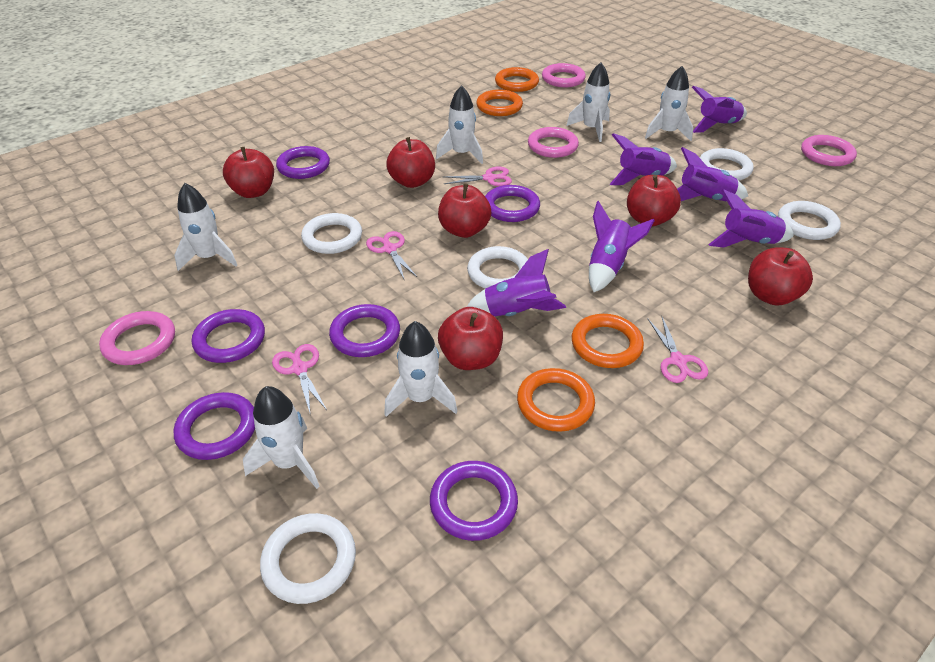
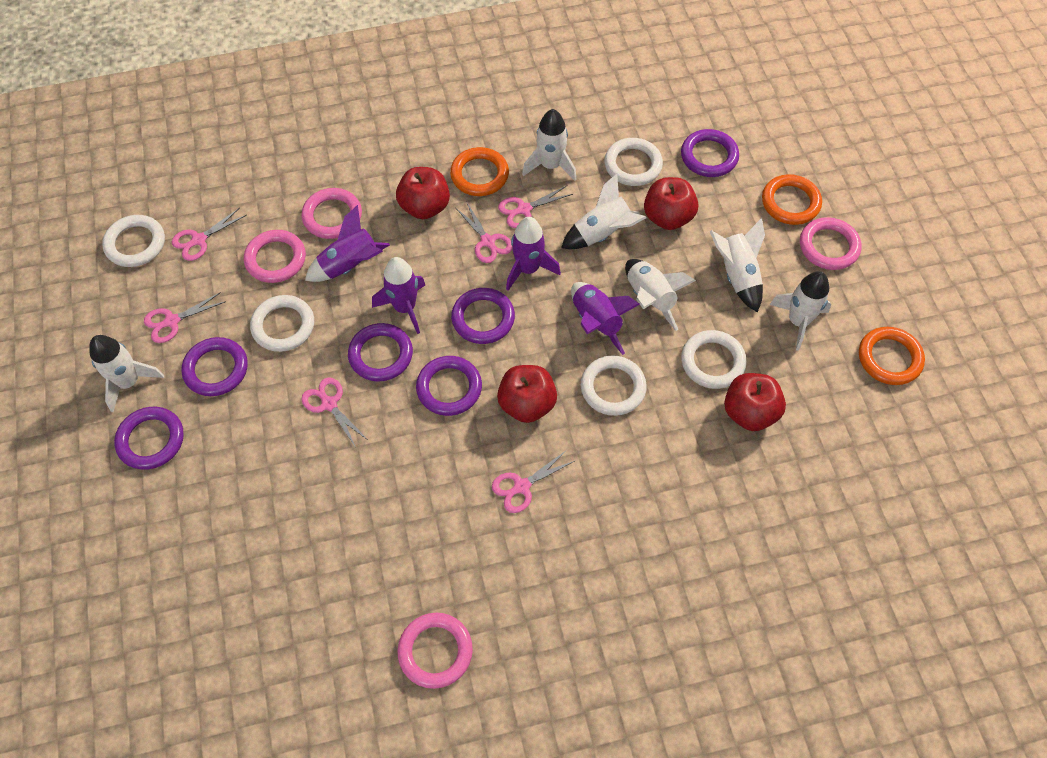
orange ring: 4 -> 3
pink scissors: 4 -> 6
purple rocket: 6 -> 4
red apple: 6 -> 4

